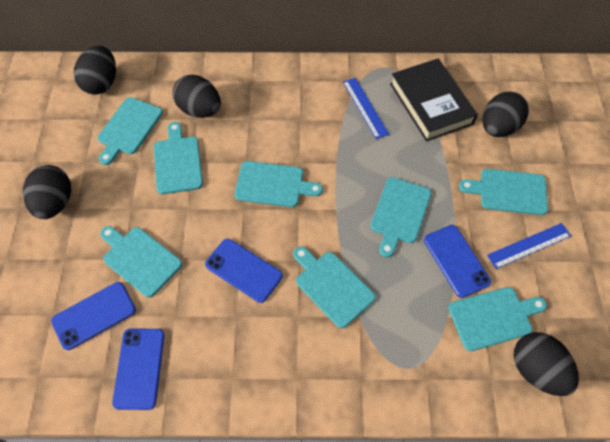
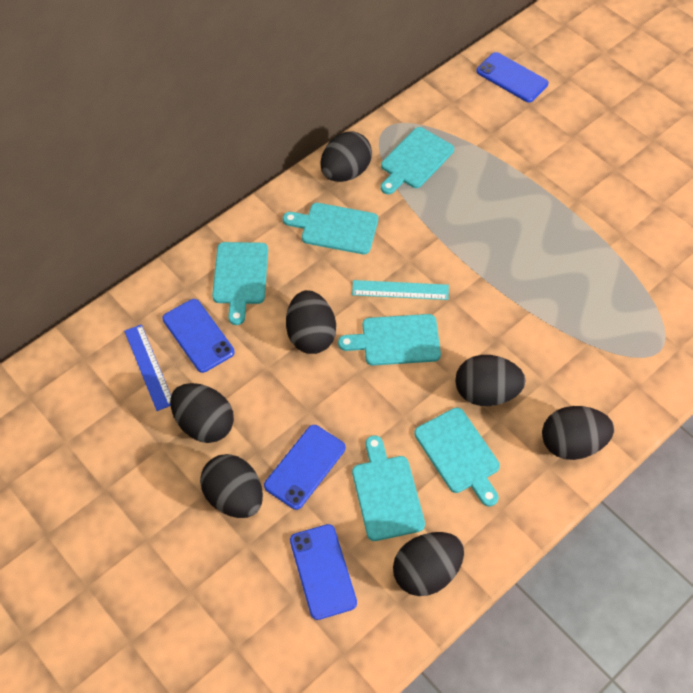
black book: 1 -> 0
black egg: 5 -> 7
blue ruler: 2 -> 1
turquoise cutting board: 8 -> 6
turquoise ruler: 0 -> 1

